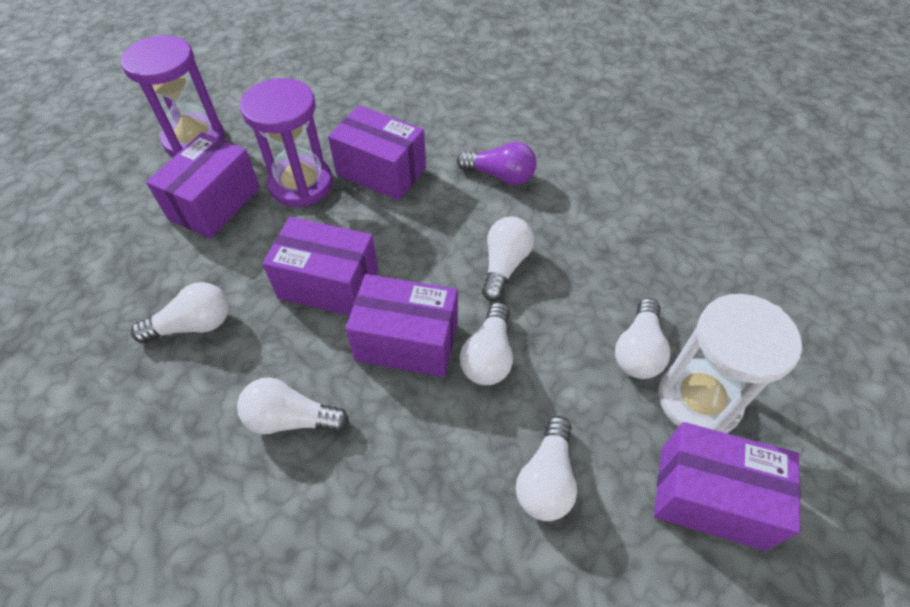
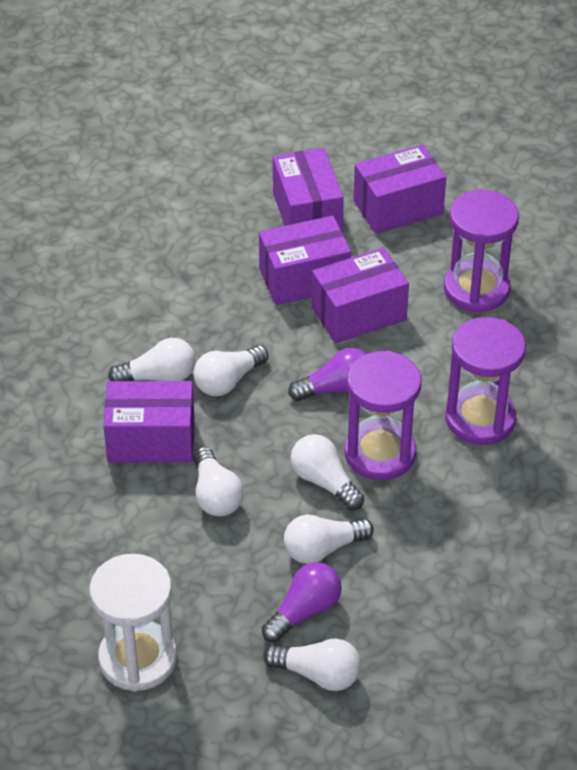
purple hourglass: 2 -> 3
purple light bulb: 1 -> 2

